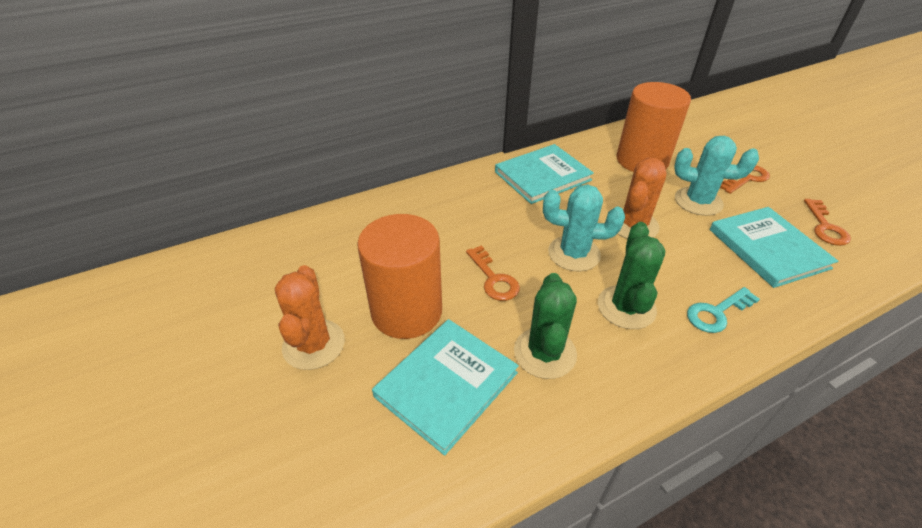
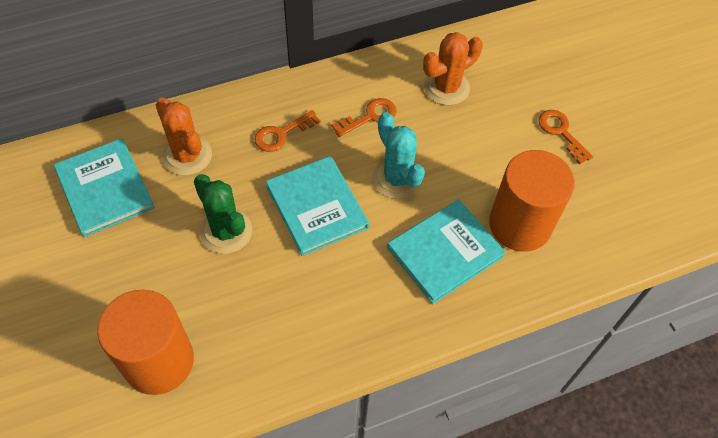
green cactus: 2 -> 1
turquoise cactus: 2 -> 1
turquoise key: 1 -> 0

